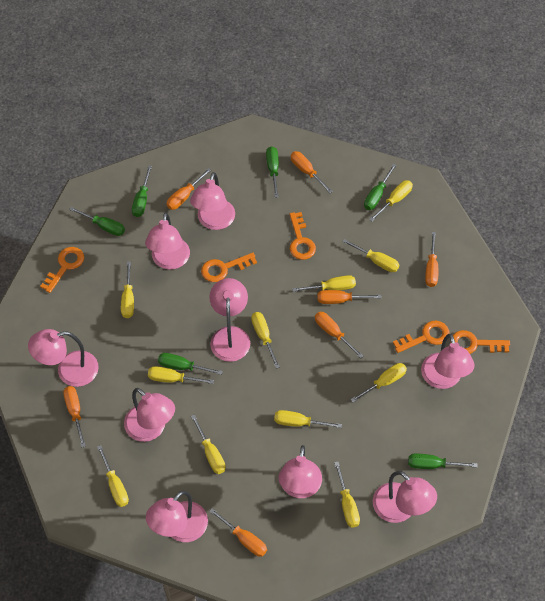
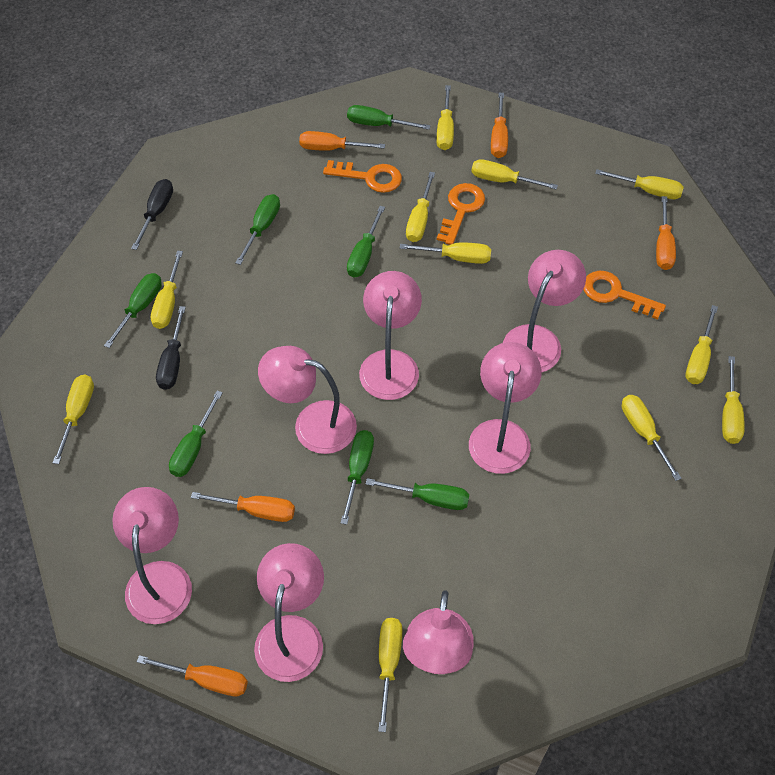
black screwdriver: 0 -> 2
green screwdriver: 6 -> 7
orange key: 5 -> 3
orange screwdriver: 7 -> 5
pink lamp: 9 -> 7

